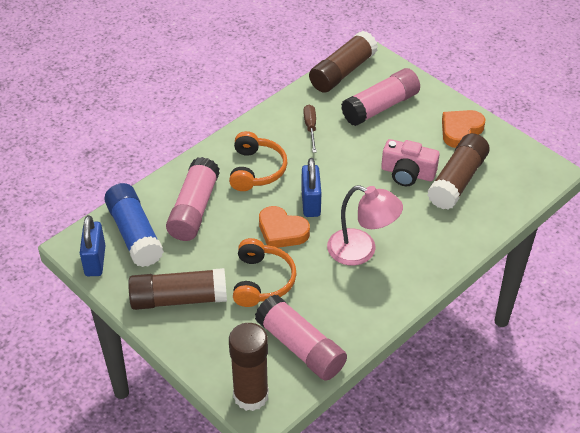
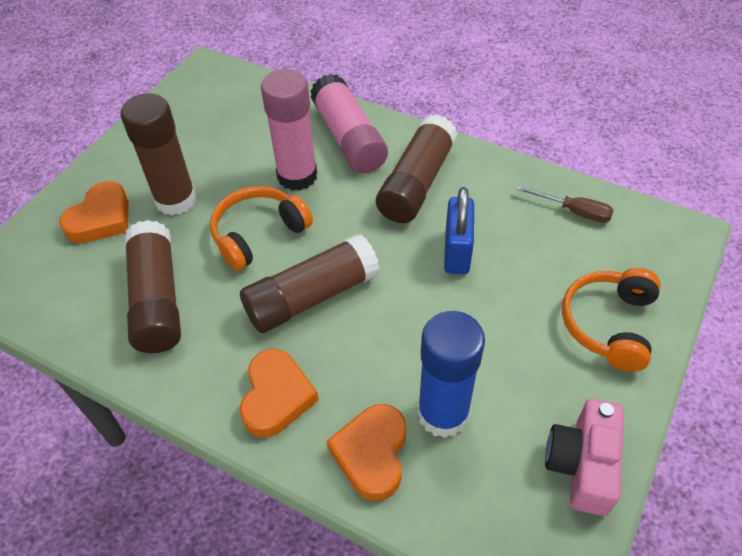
blue padlock: 2 -> 1
orange heart: 2 -> 3
pink glue stick: 3 -> 2
pink lamp: 1 -> 0

